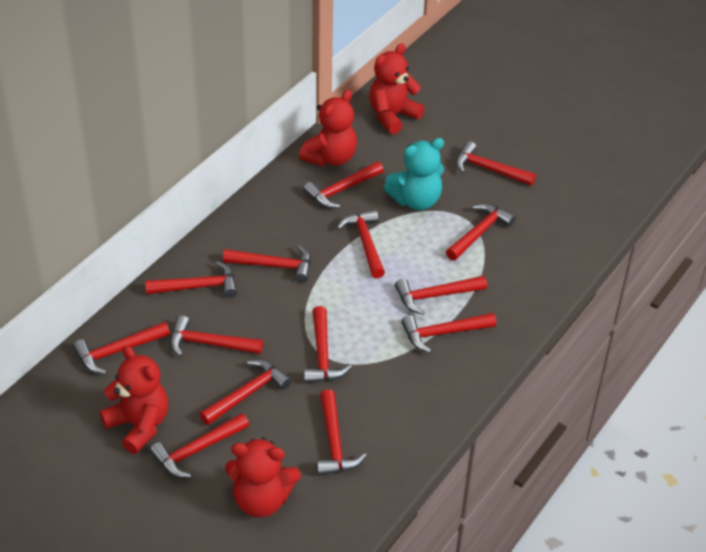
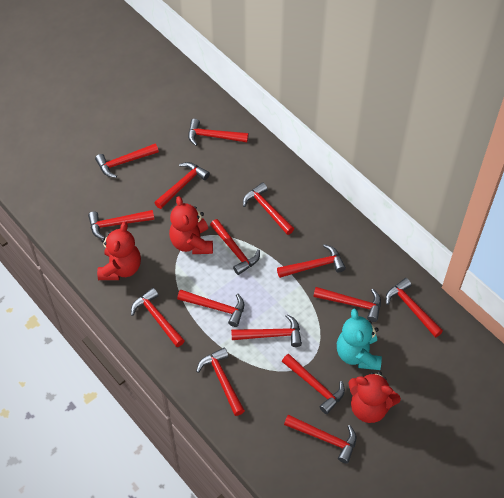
red hammer: 14 -> 15
red teddy bear: 4 -> 3

